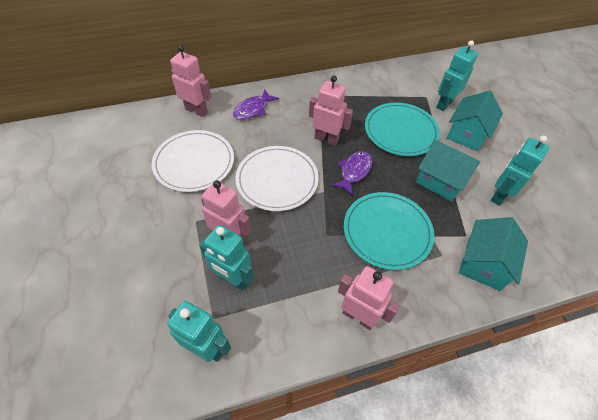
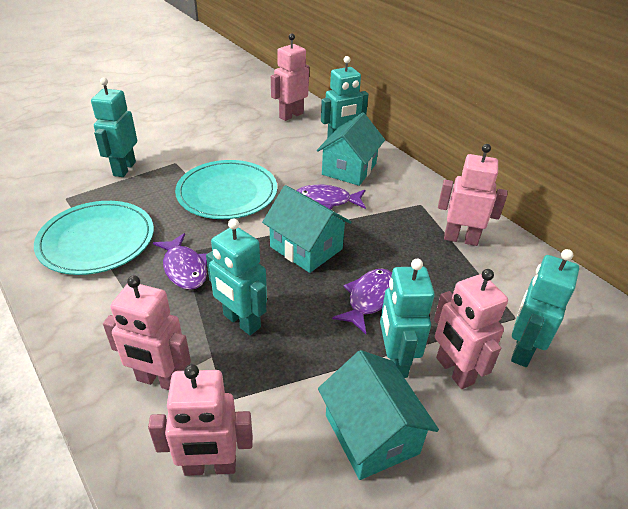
pink robot: 4 -> 5
purple fish: 2 -> 3
turquoise robot: 4 -> 5
white plate: 2 -> 0

